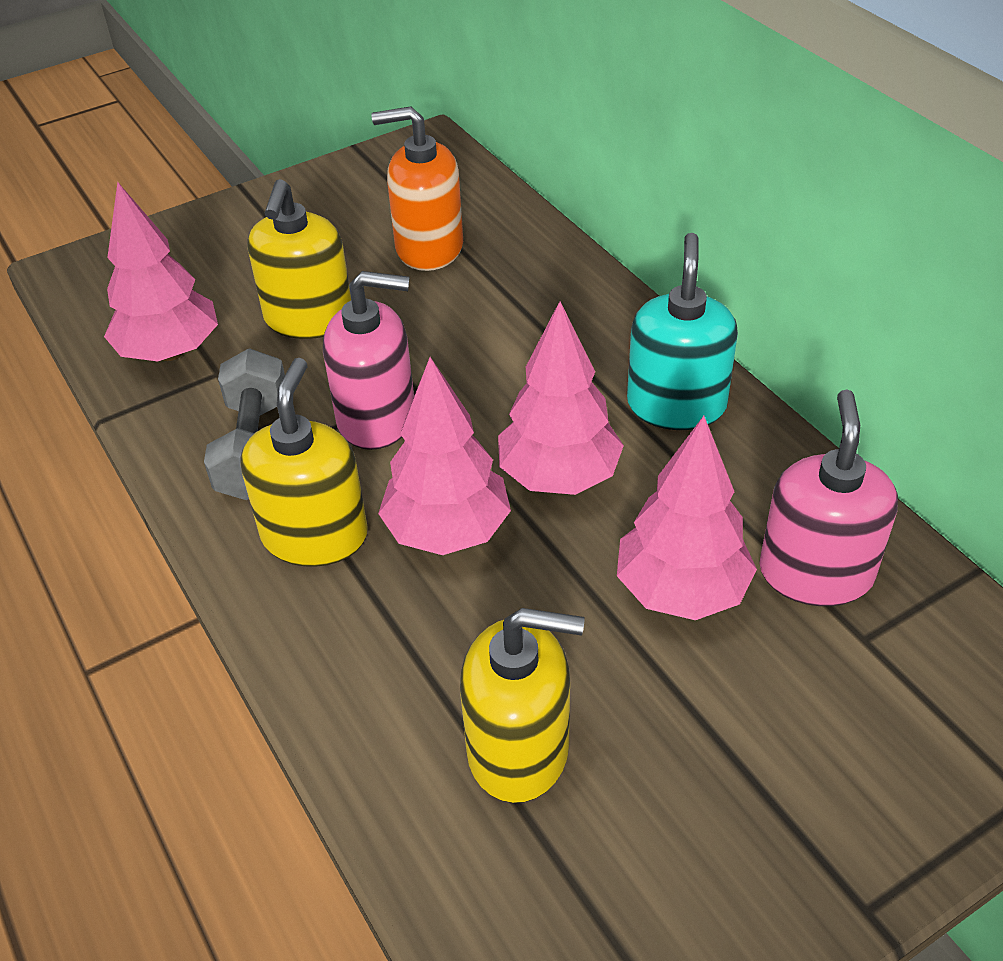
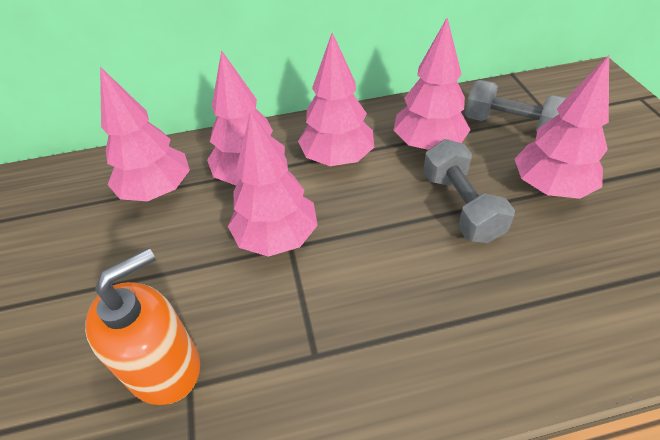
grey dumbbell: 1 -> 2
pink soap dispenser: 2 -> 0
pink tree: 4 -> 6
turquoise soap dispenser: 1 -> 0
yellow soap dispenser: 3 -> 0

